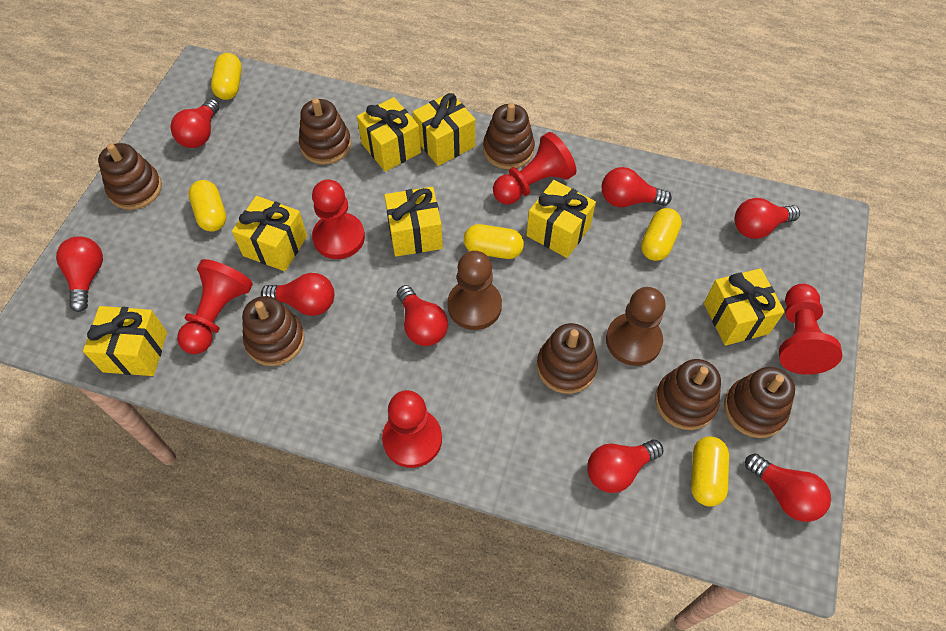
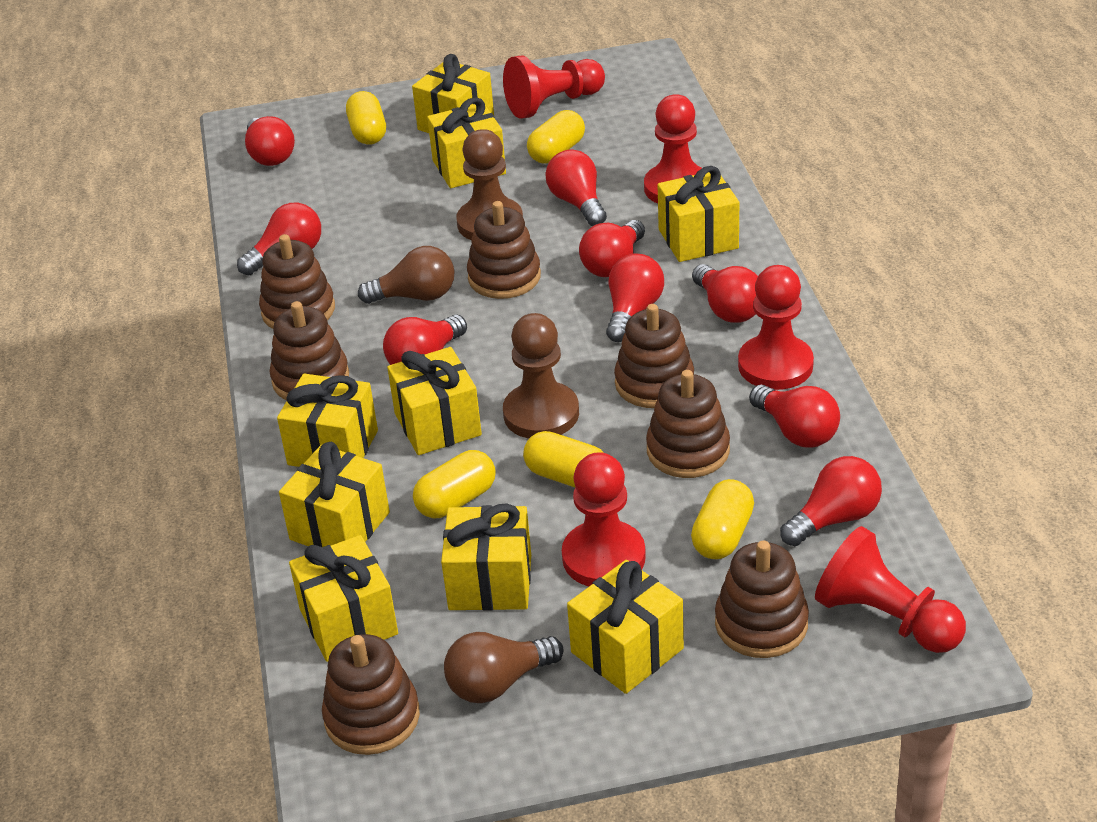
brown light bulb: 0 -> 2
red light bulb: 8 -> 9
yellow gift: 7 -> 9

